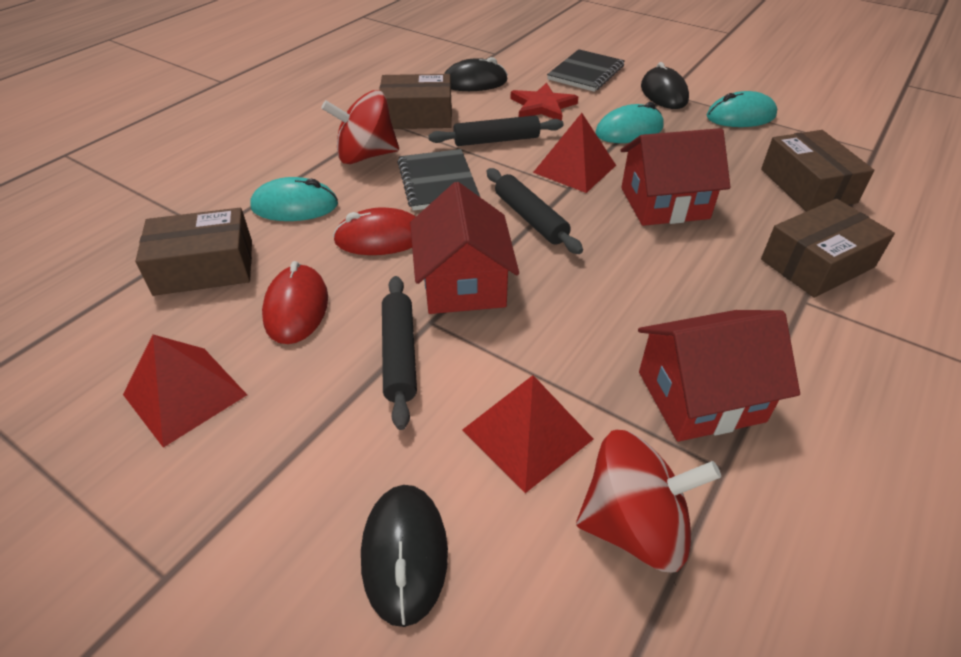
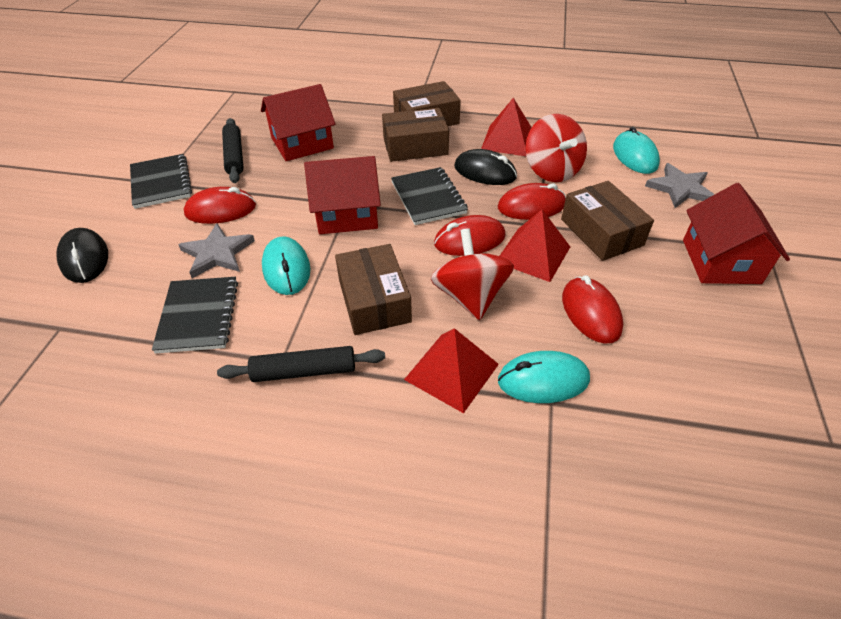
black mouse: 3 -> 2
black notebook: 2 -> 3
black rolling pin: 3 -> 2
grey star: 0 -> 2
red mouse: 2 -> 4
red star: 1 -> 0

